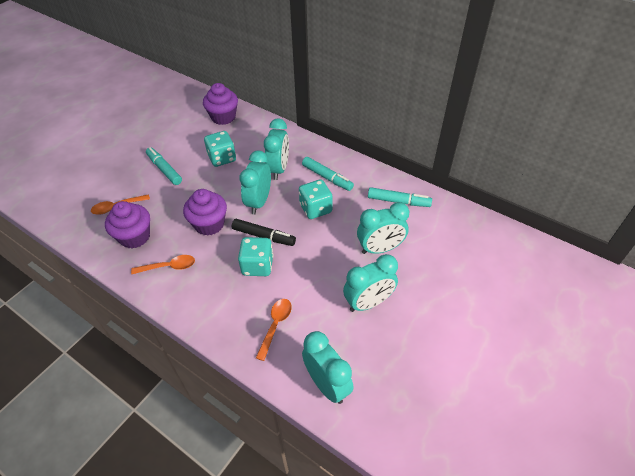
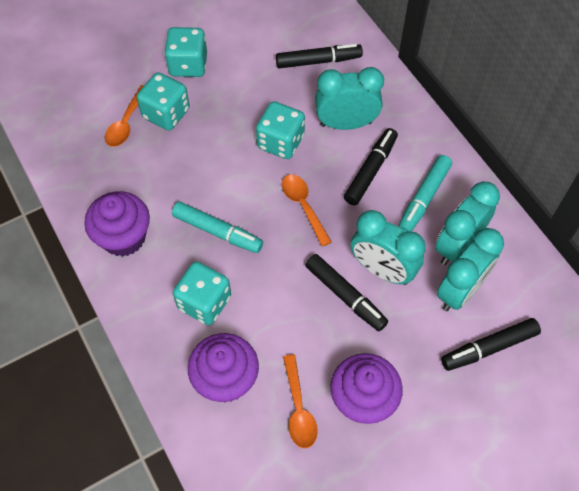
black marker: 1 -> 4
turquoise clock: 5 -> 4
turquoise dice: 3 -> 4
turquoise marker: 3 -> 2

